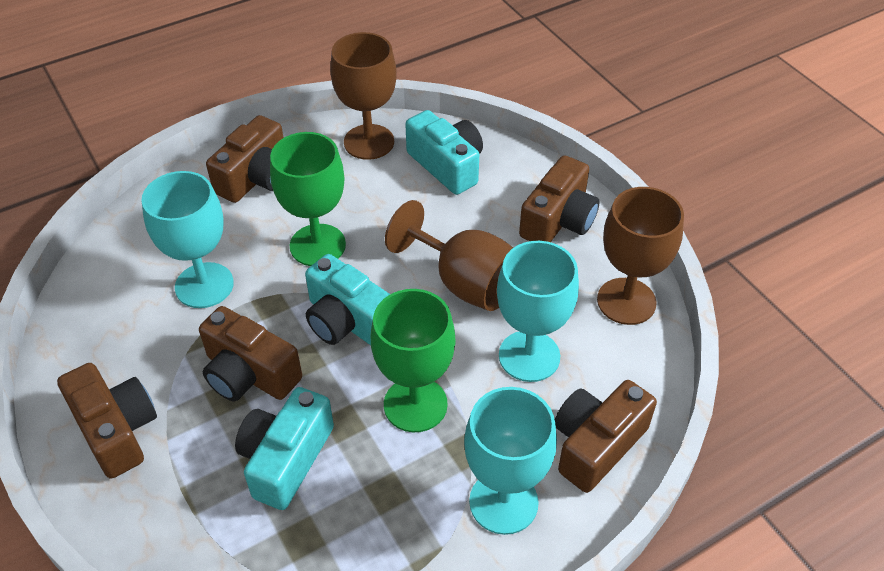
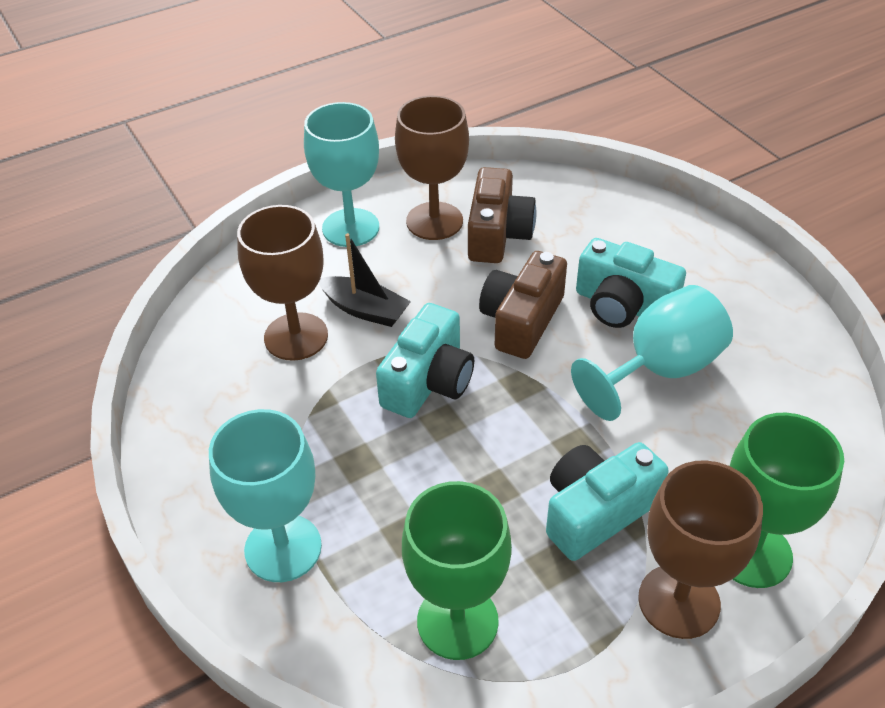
black boat: 0 -> 1
brown camera: 5 -> 2

